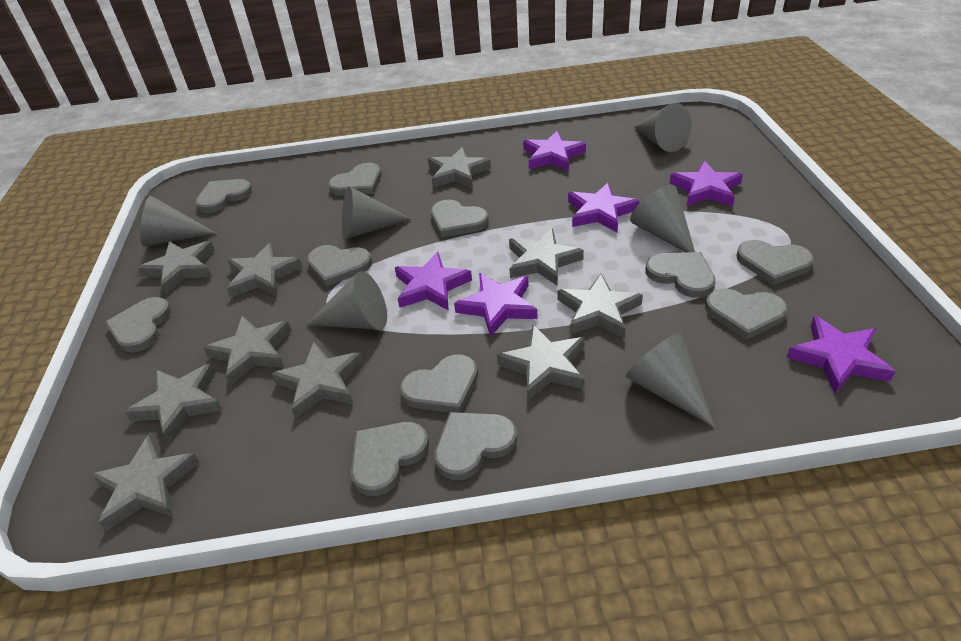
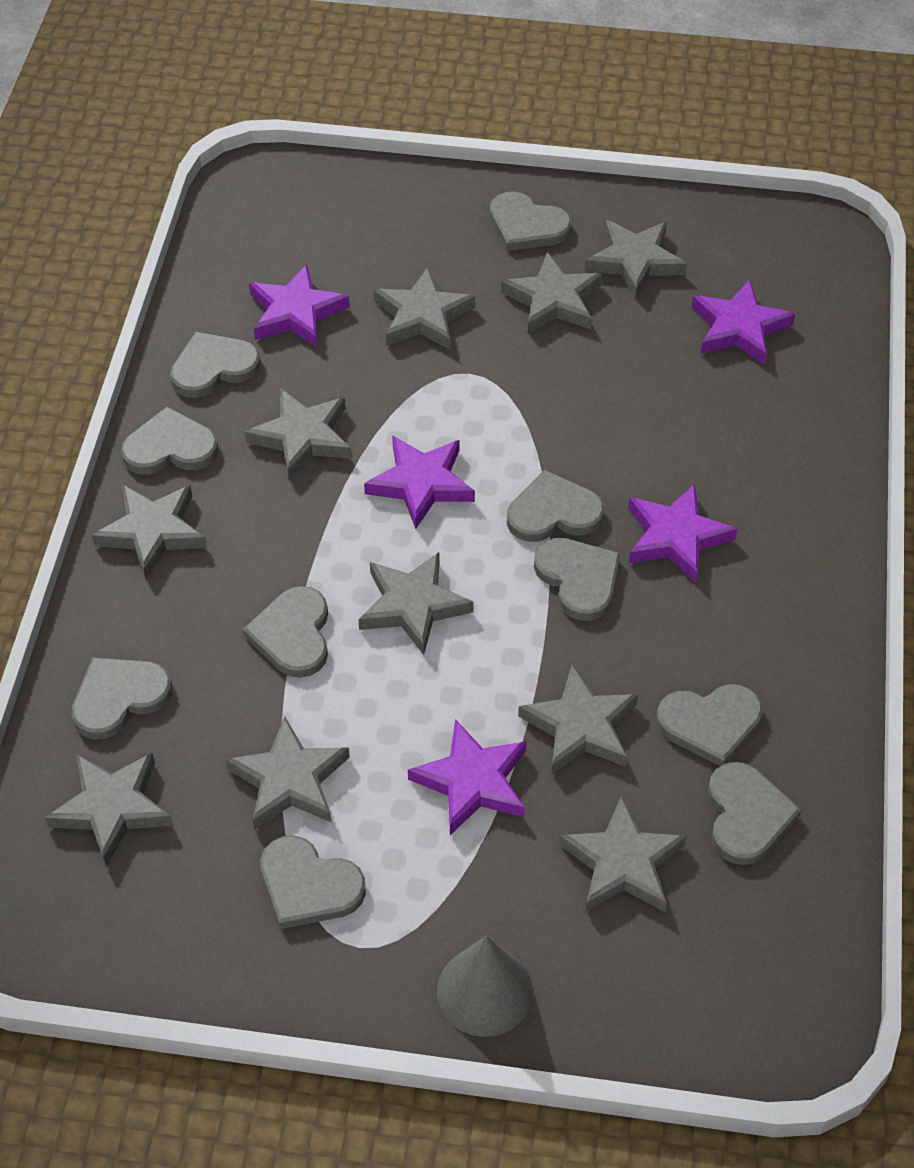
grey cone: 6 -> 1
grey heart: 11 -> 10
purple star: 6 -> 5

